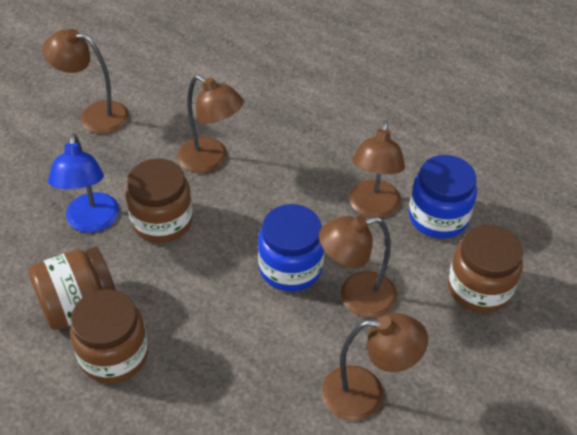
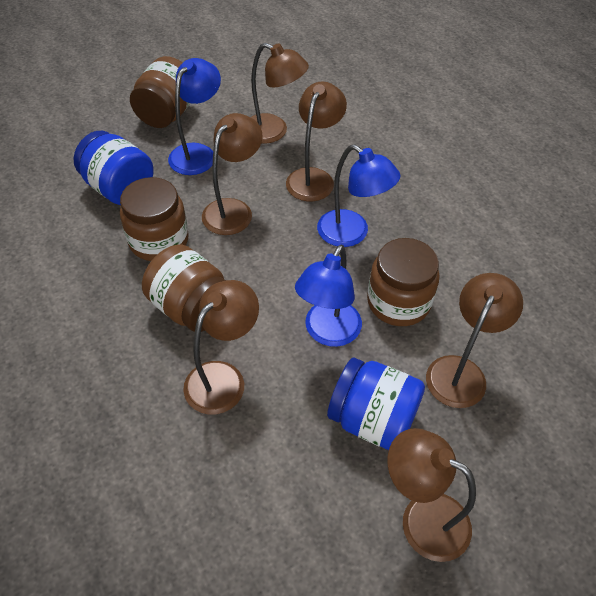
blue lamp: 1 -> 3
brown lamp: 5 -> 6

